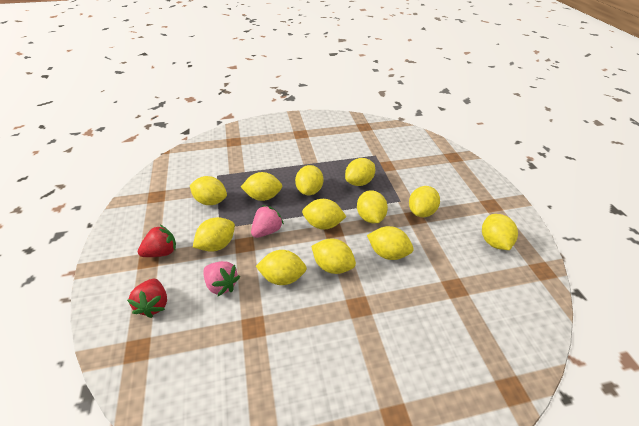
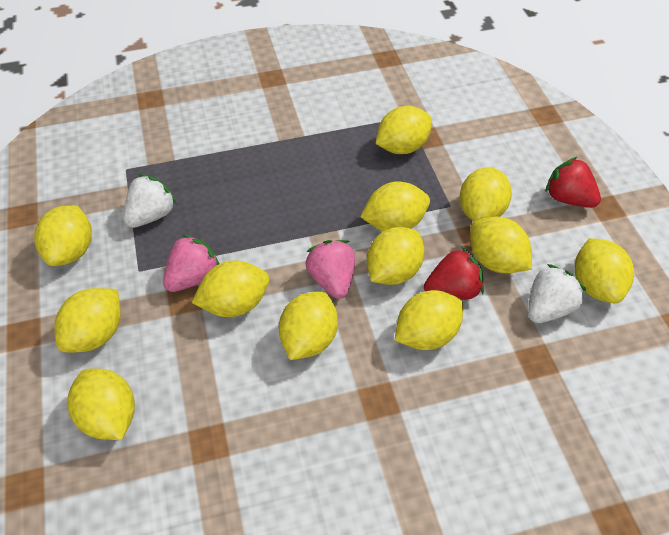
white strawberry: 0 -> 2

